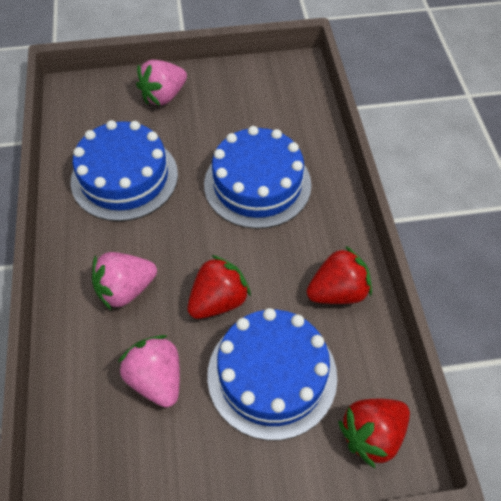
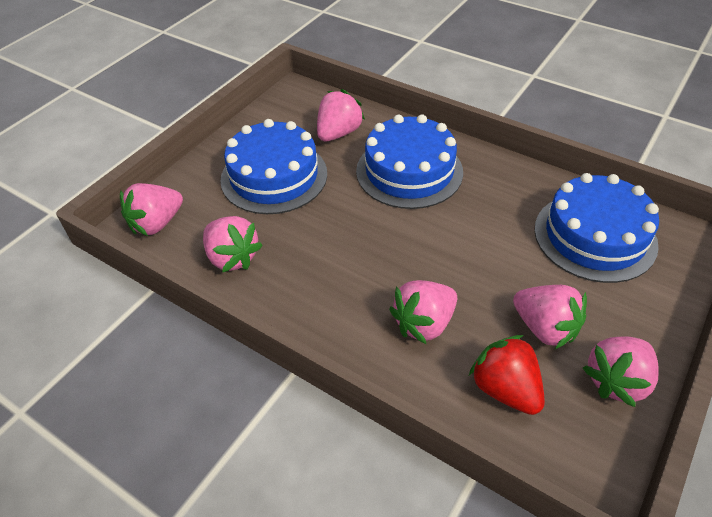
pink strawberry: 3 -> 6
red strawberry: 3 -> 1

